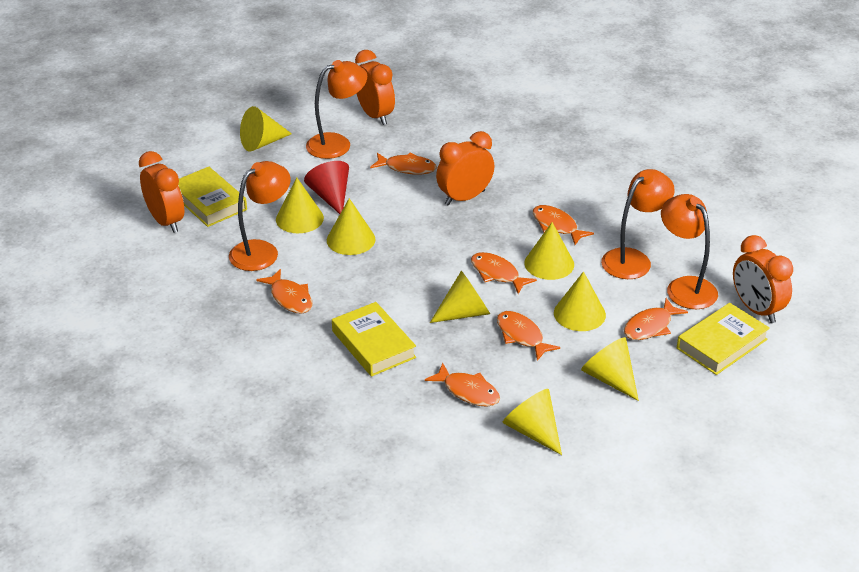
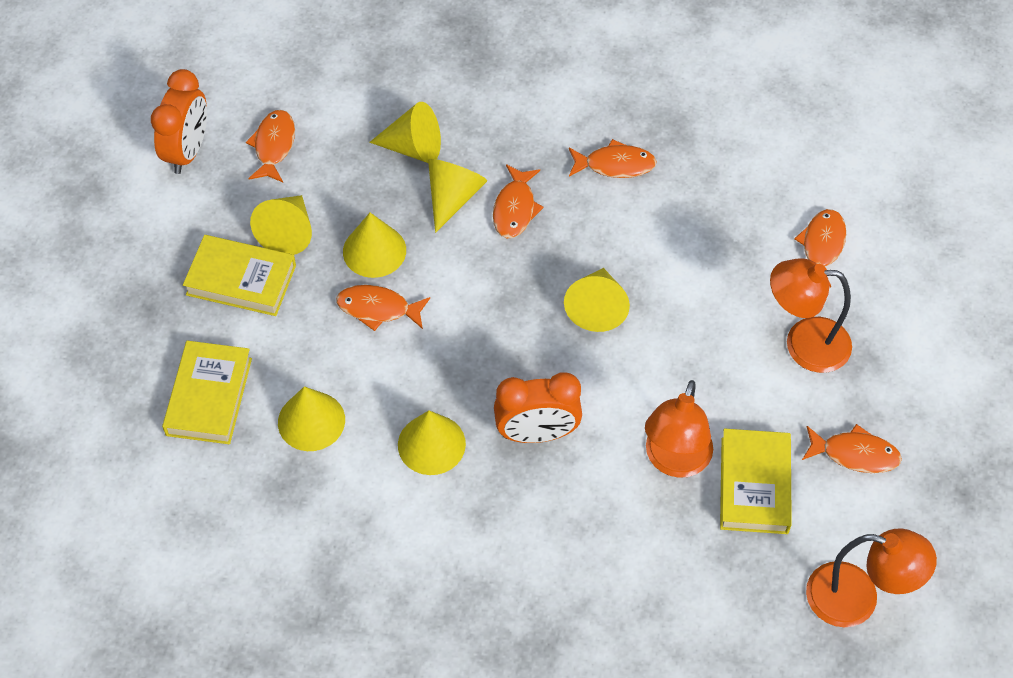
orange clock: 4 -> 2
orange fish: 7 -> 6
orange lamp: 4 -> 3
red cone: 1 -> 0
yellow cone: 8 -> 7

